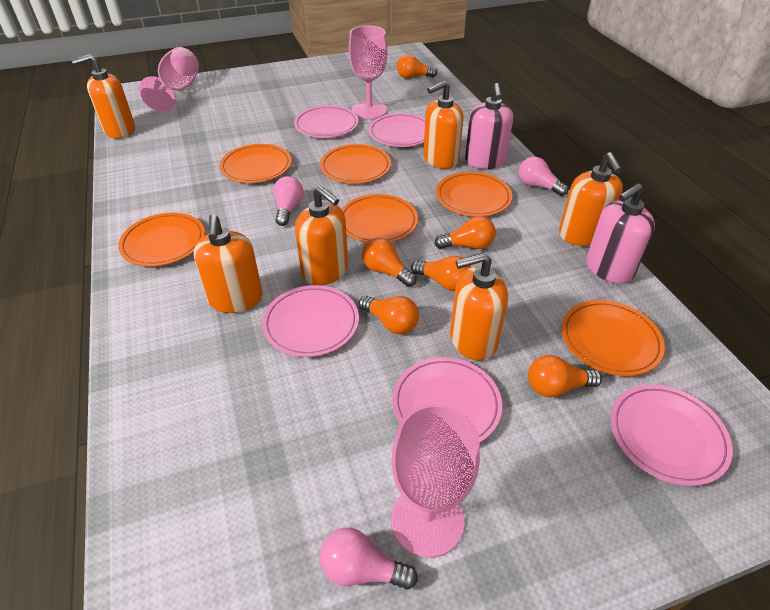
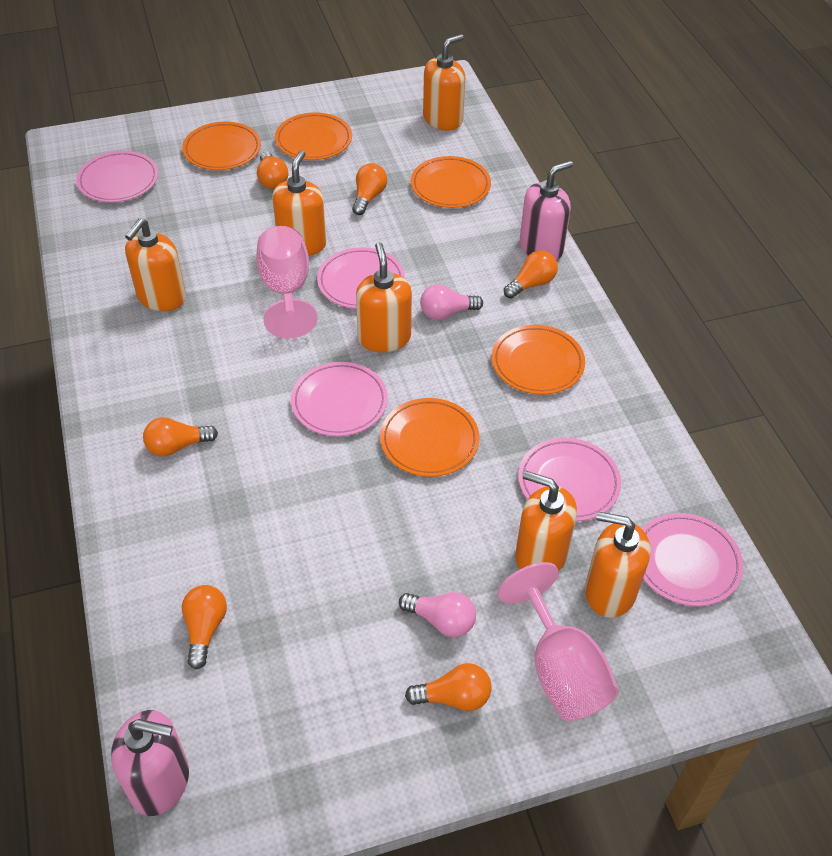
orange plate: 6 -> 5
pink goblet: 3 -> 2
pink light bulb: 3 -> 2

